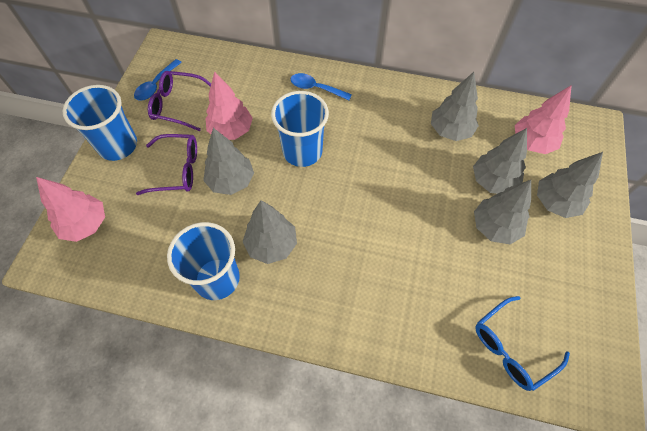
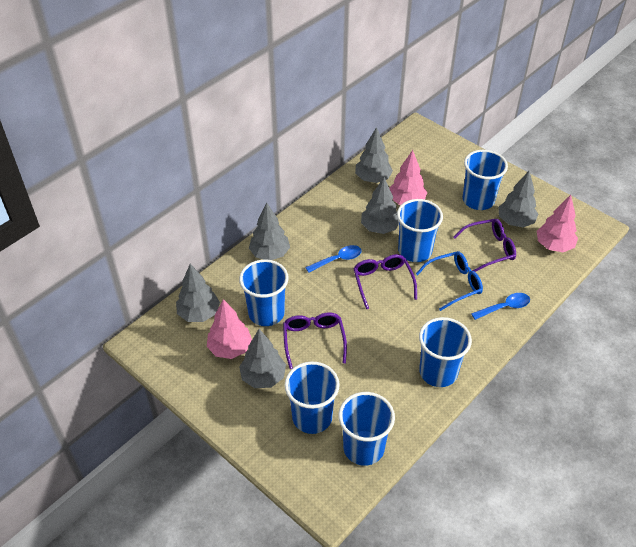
blue cup: 3 -> 6
purple glasses: 2 -> 3

